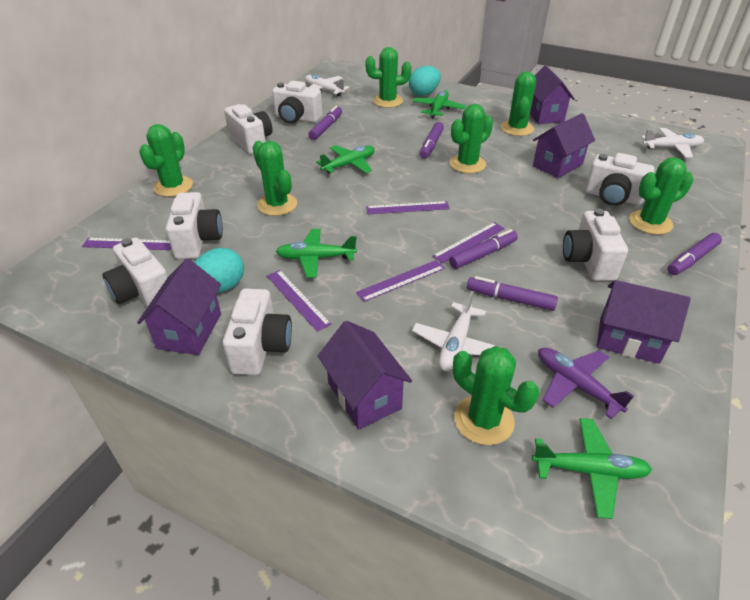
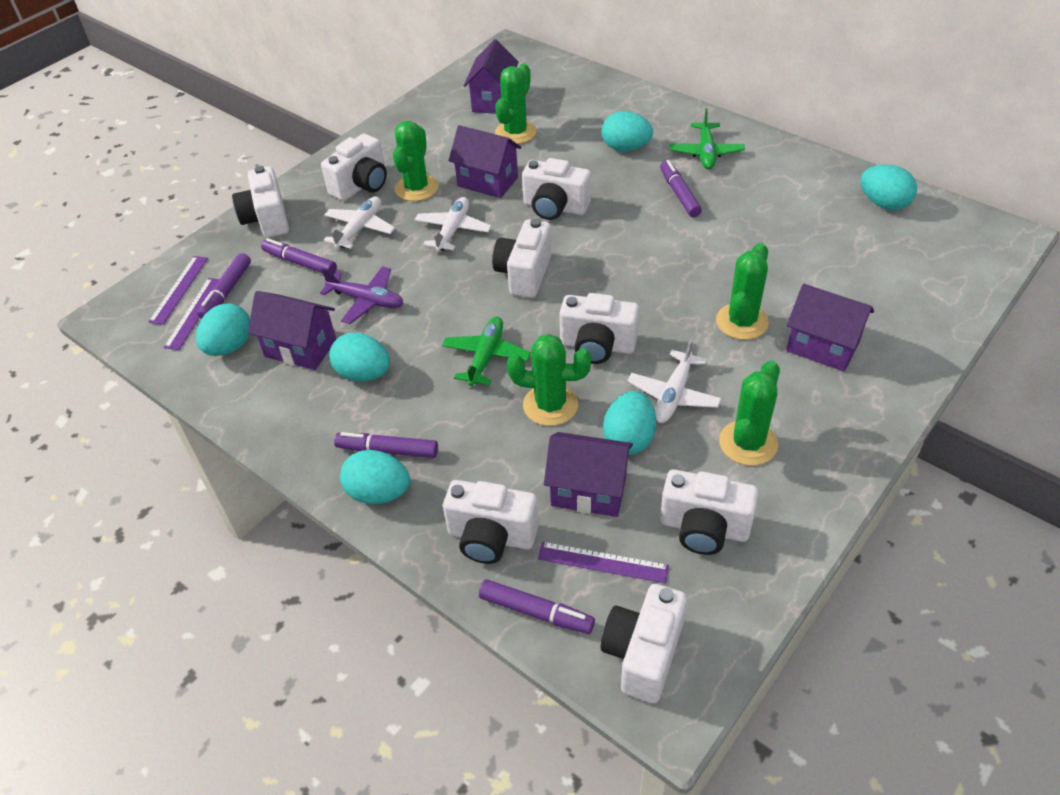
green cactus: 7 -> 5
green plane: 4 -> 2
purple ruler: 5 -> 3
turquoise egg: 2 -> 6
white camera: 7 -> 8

